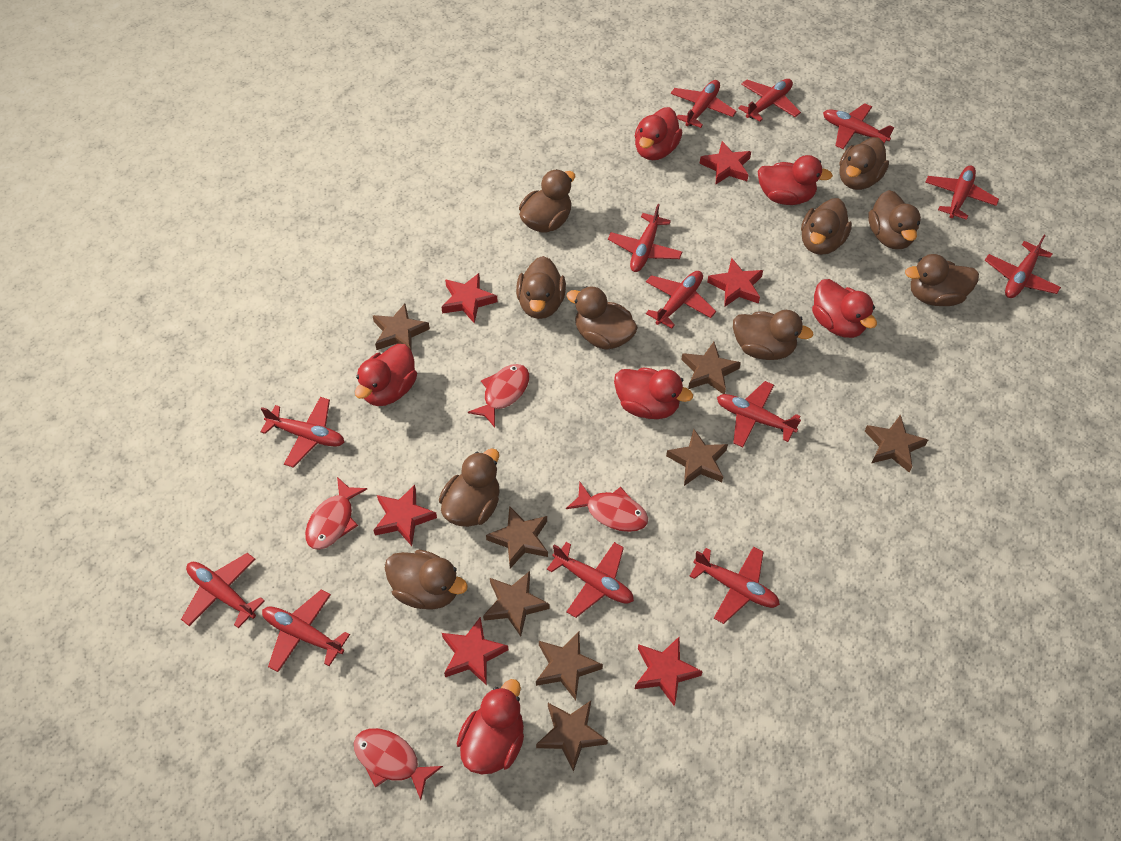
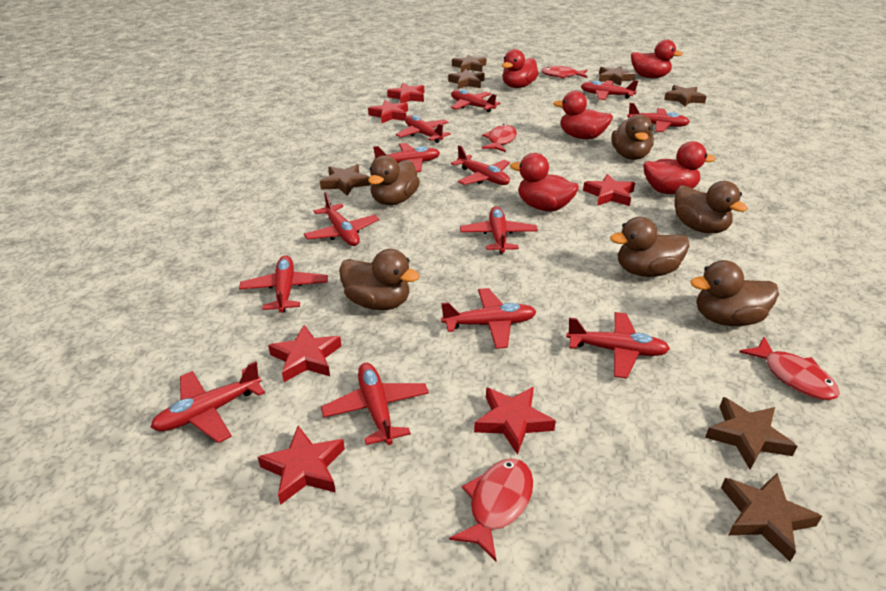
brown duck: 10 -> 6
brown star: 8 -> 7
red duck: 6 -> 5

